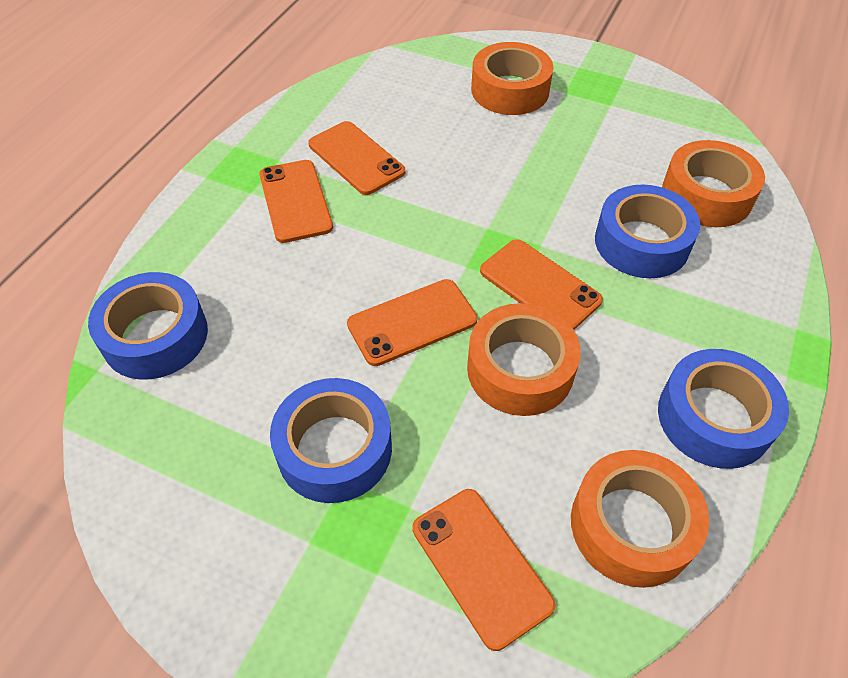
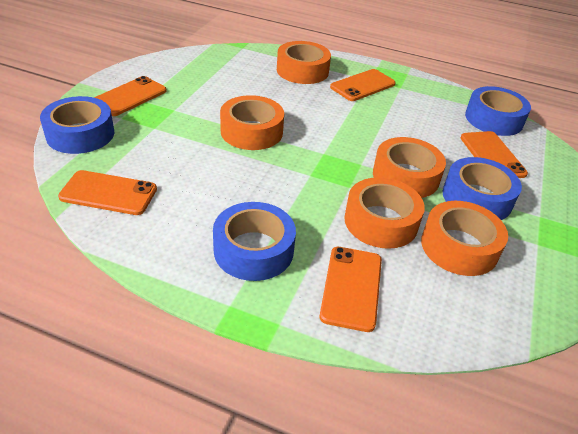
orange tape: 4 -> 5

